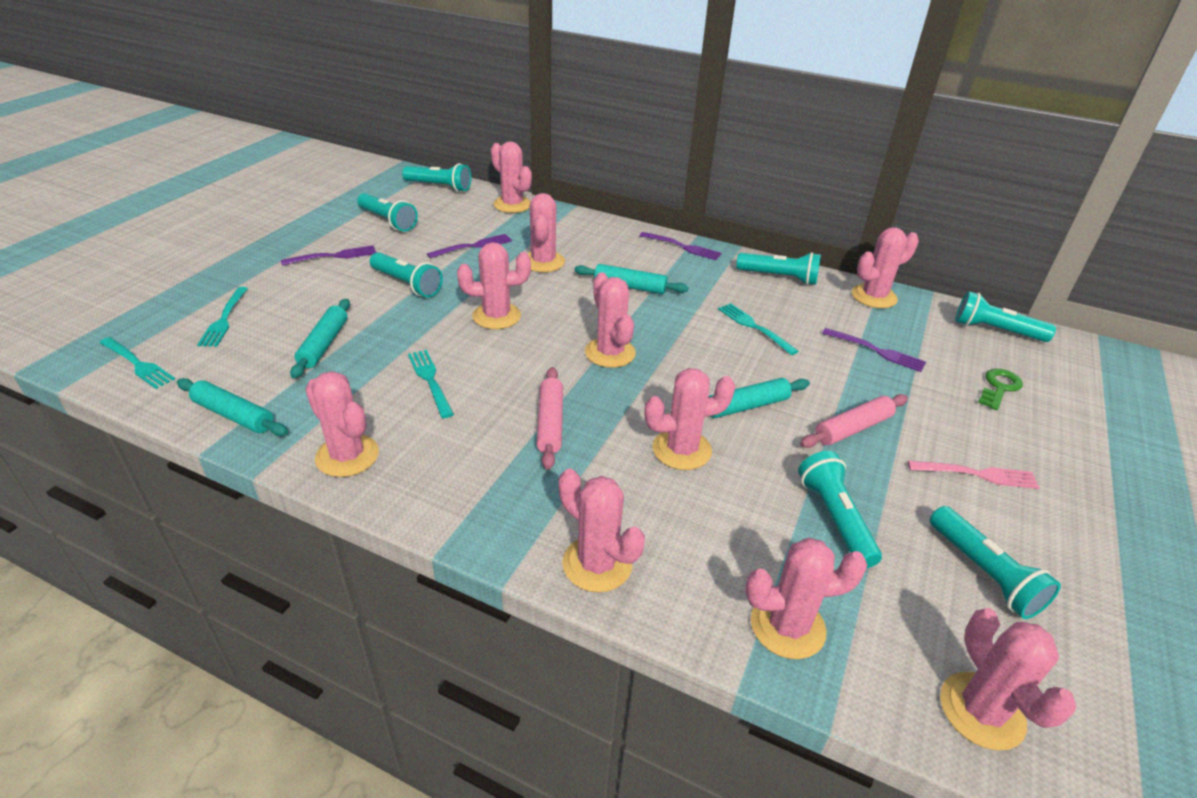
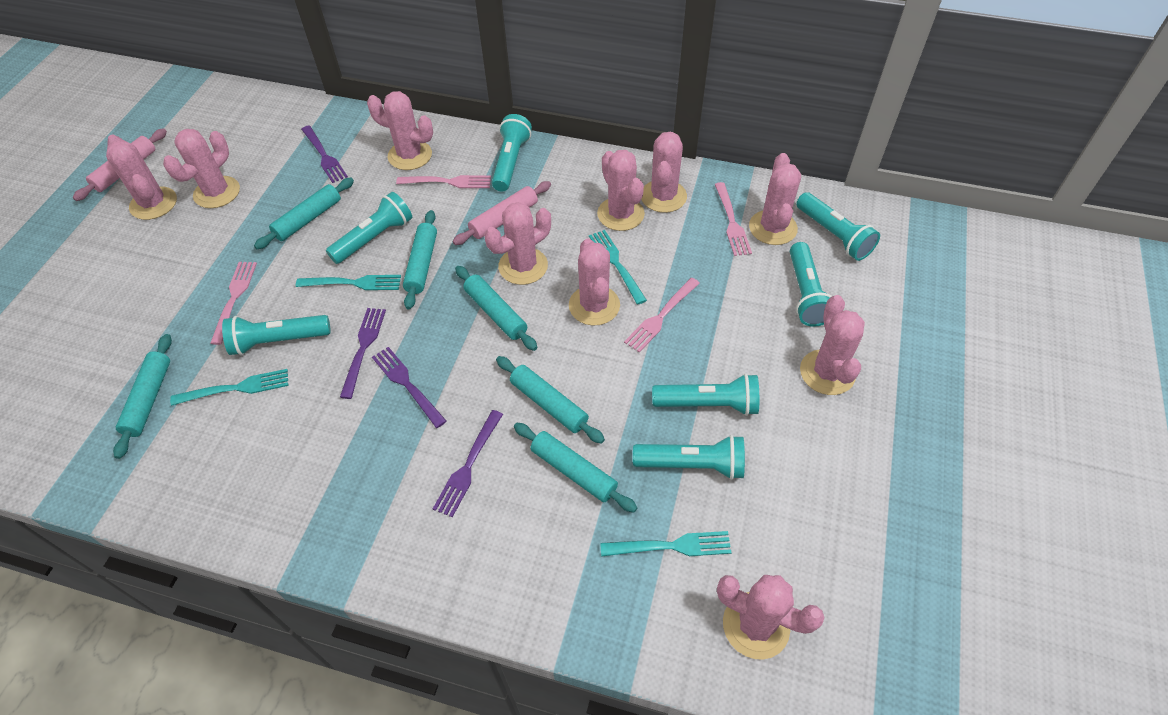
green key: 1 -> 0
pink fork: 1 -> 4
turquoise rolling pin: 4 -> 6

